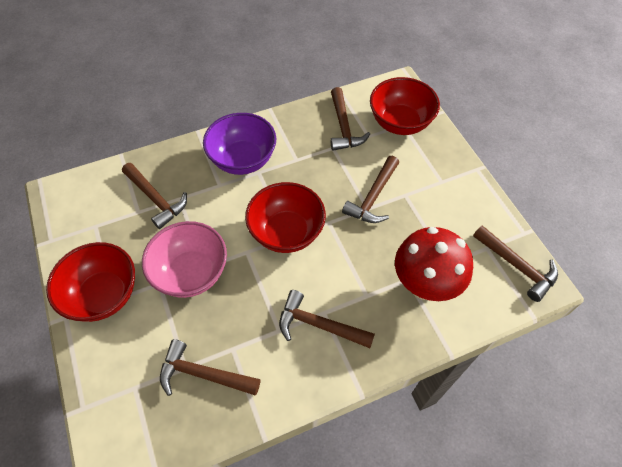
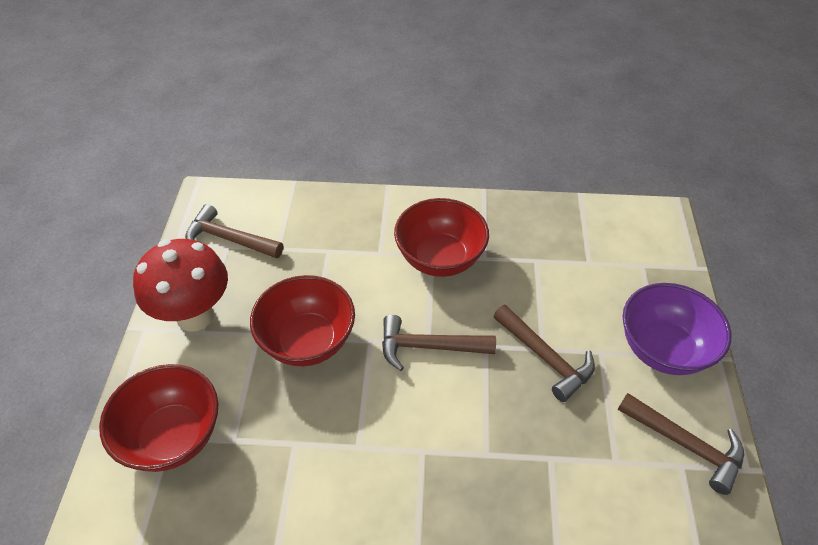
brown hammer: 6 -> 4
pink bowl: 1 -> 0

